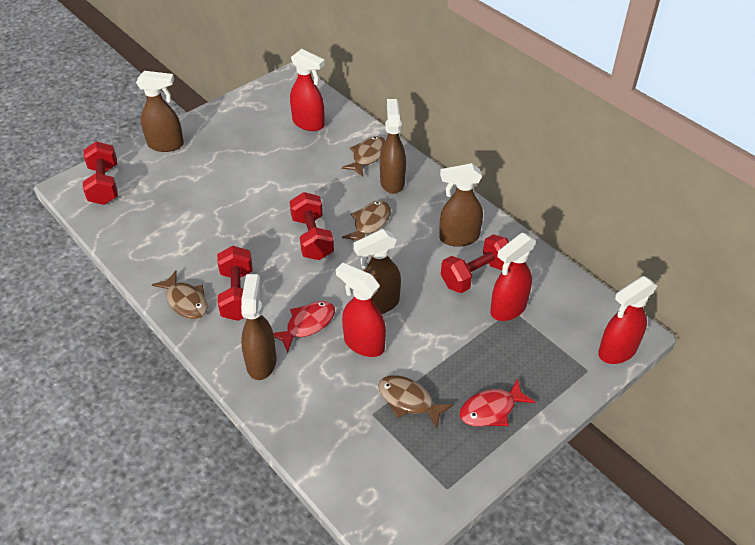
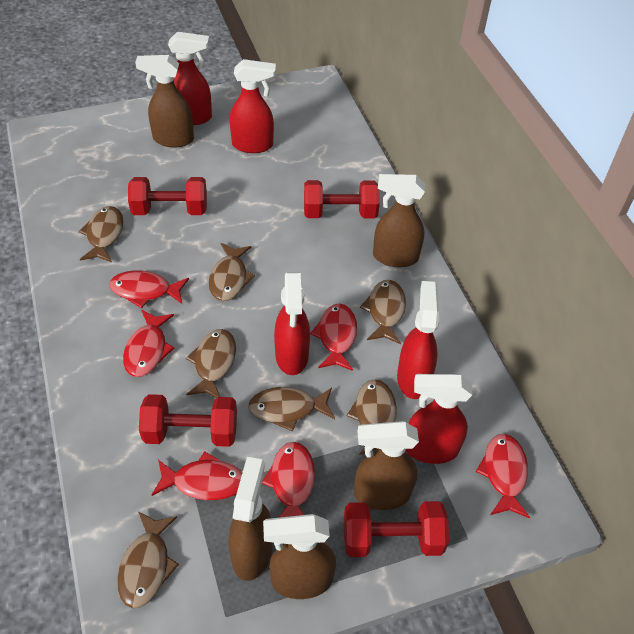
brown fish: 4 -> 7
red fish: 2 -> 6
red spray bottle: 4 -> 5

